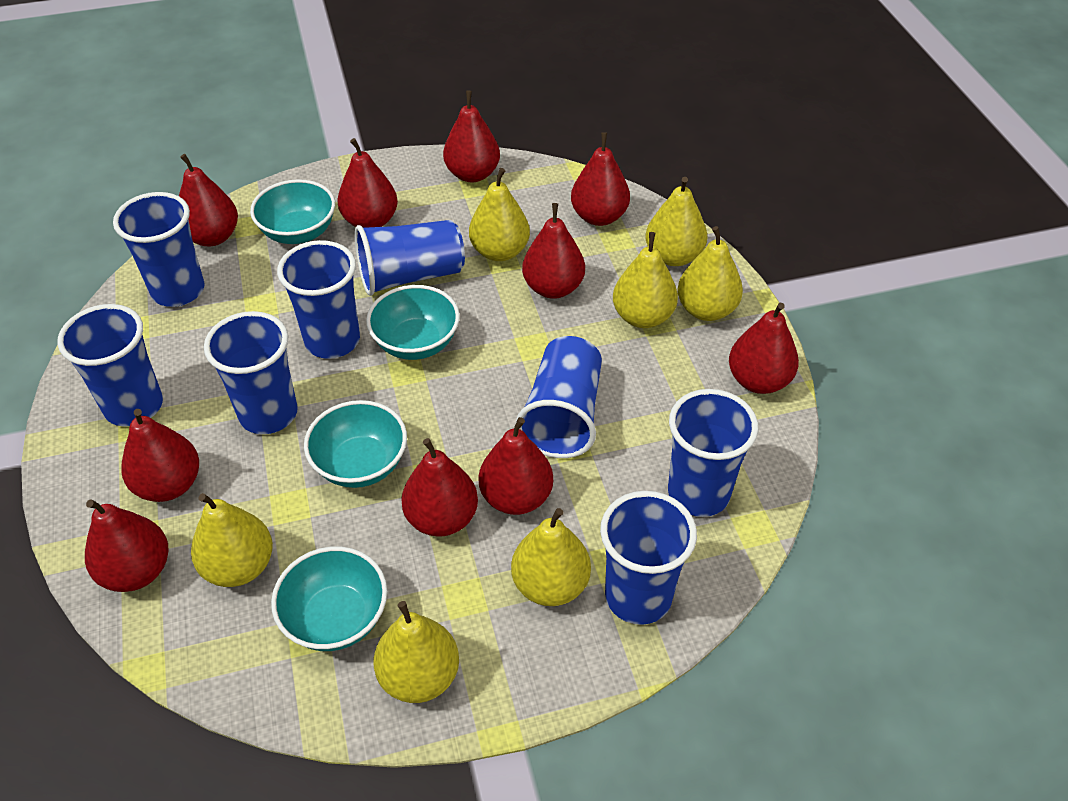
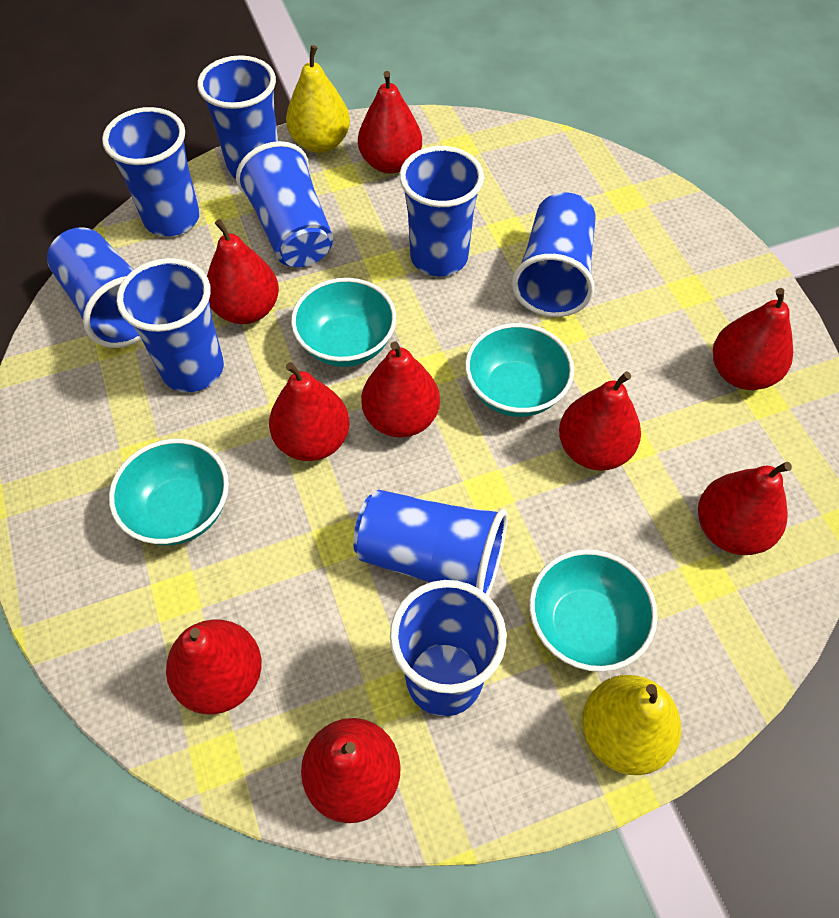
blue cup: 8 -> 9
red pear: 10 -> 9
yellow pear: 7 -> 2

